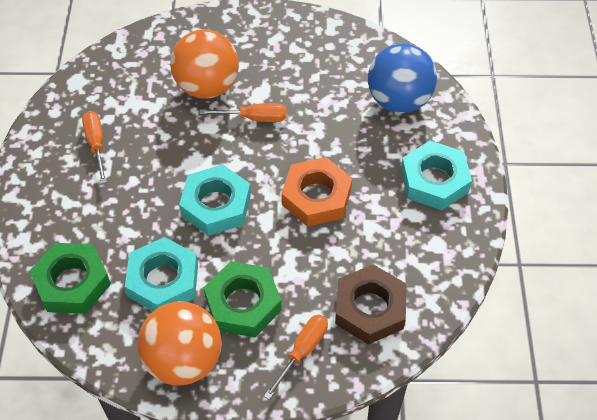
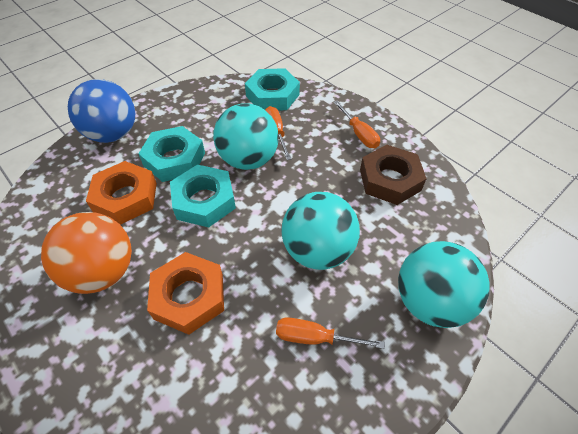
green nut: 2 -> 0
orange ball: 2 -> 1
orange nut: 1 -> 2
turquoise ball: 0 -> 3

